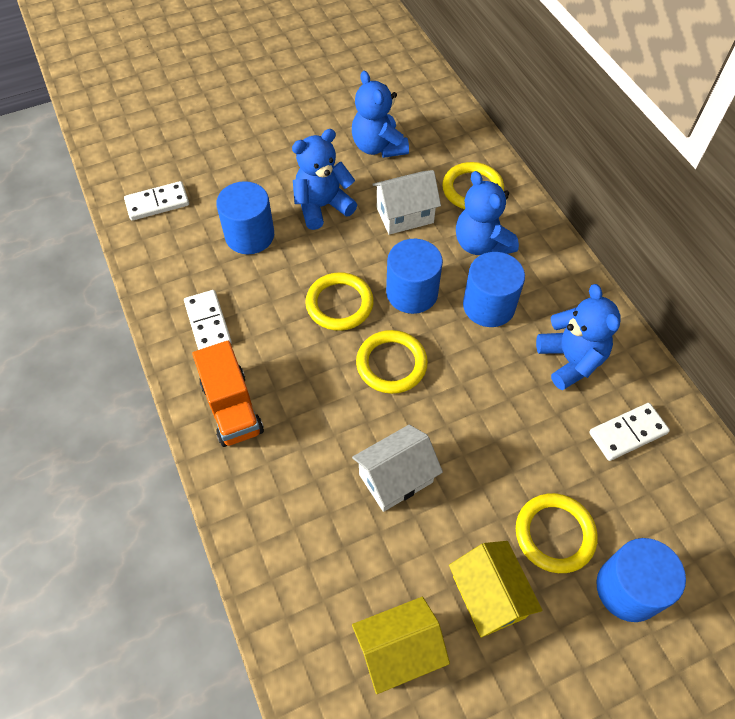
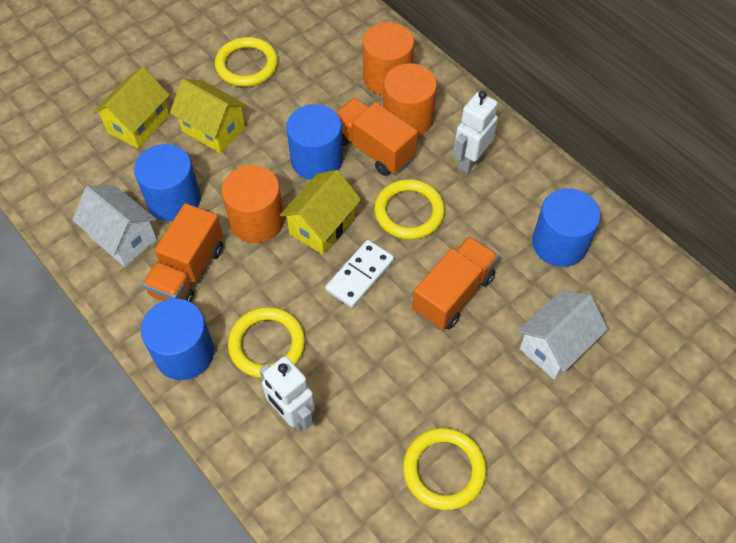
blue teddy bear: 4 -> 0
orange cylinder: 0 -> 3
orange truck: 1 -> 3
white domino: 3 -> 1
white robot: 0 -> 2
yellow house: 2 -> 3

